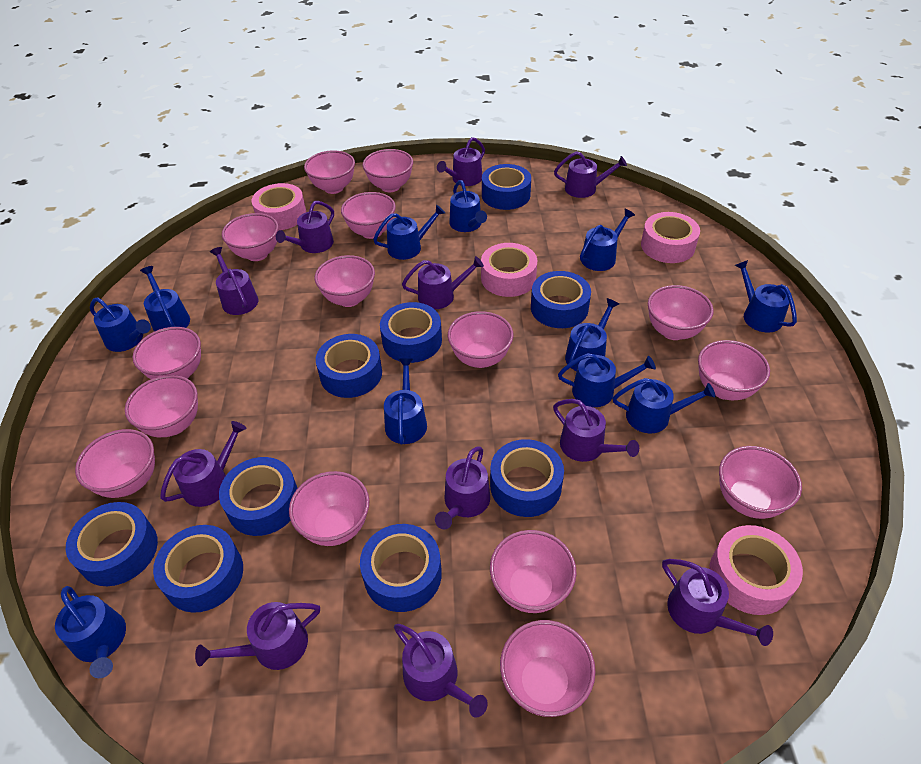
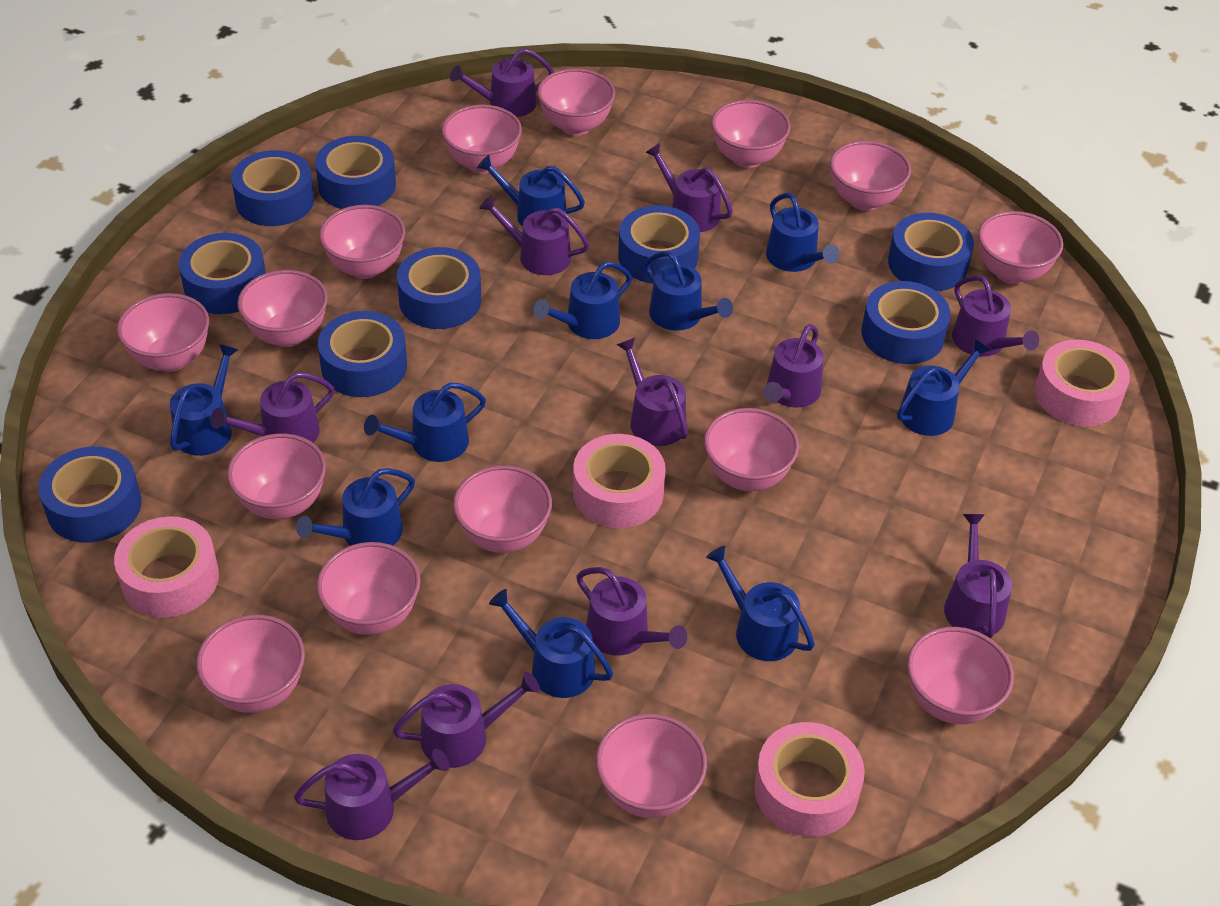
blue watering can: 11 -> 10

